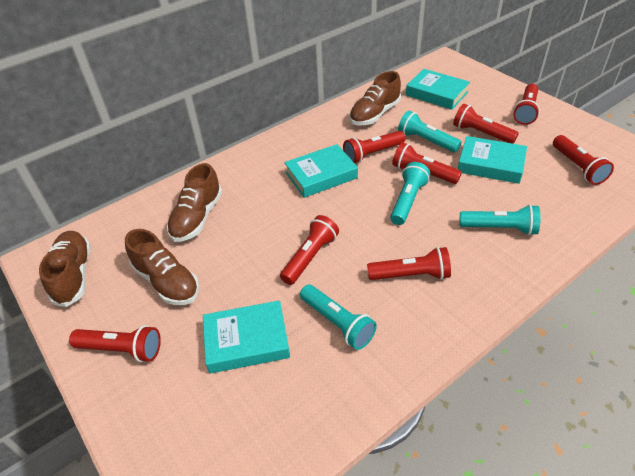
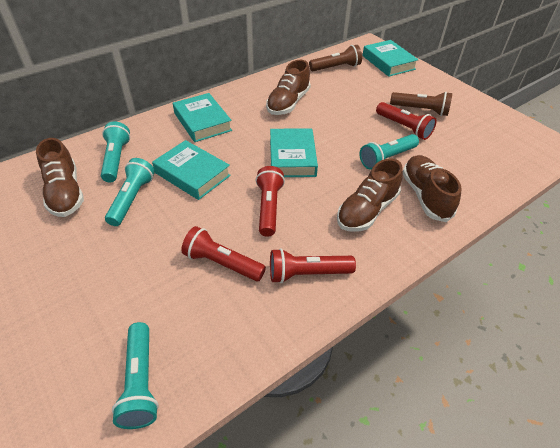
brown flashlight: 0 -> 2
red flashlight: 8 -> 4

